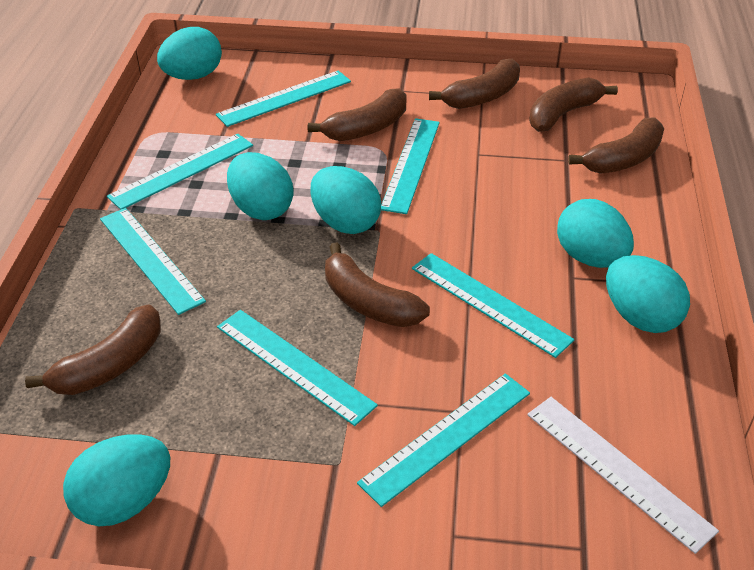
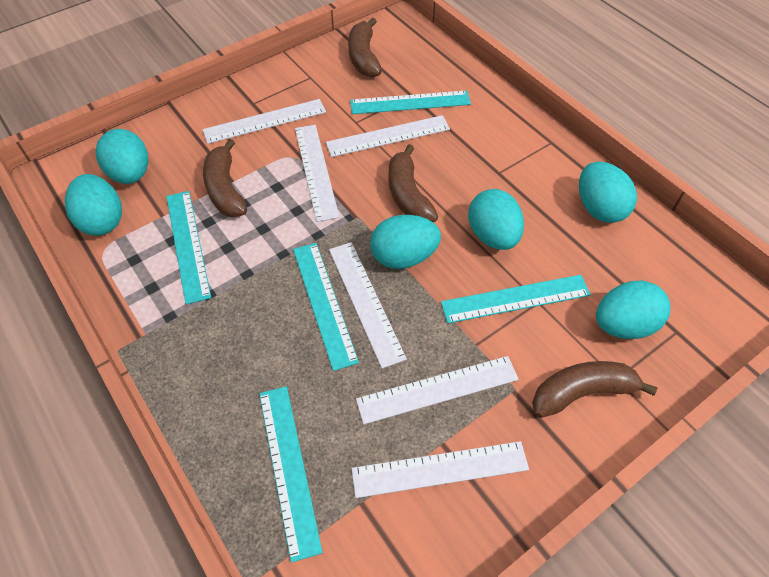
brown banana: 6 -> 4
turquoise ruler: 7 -> 5
white ruler: 1 -> 6

